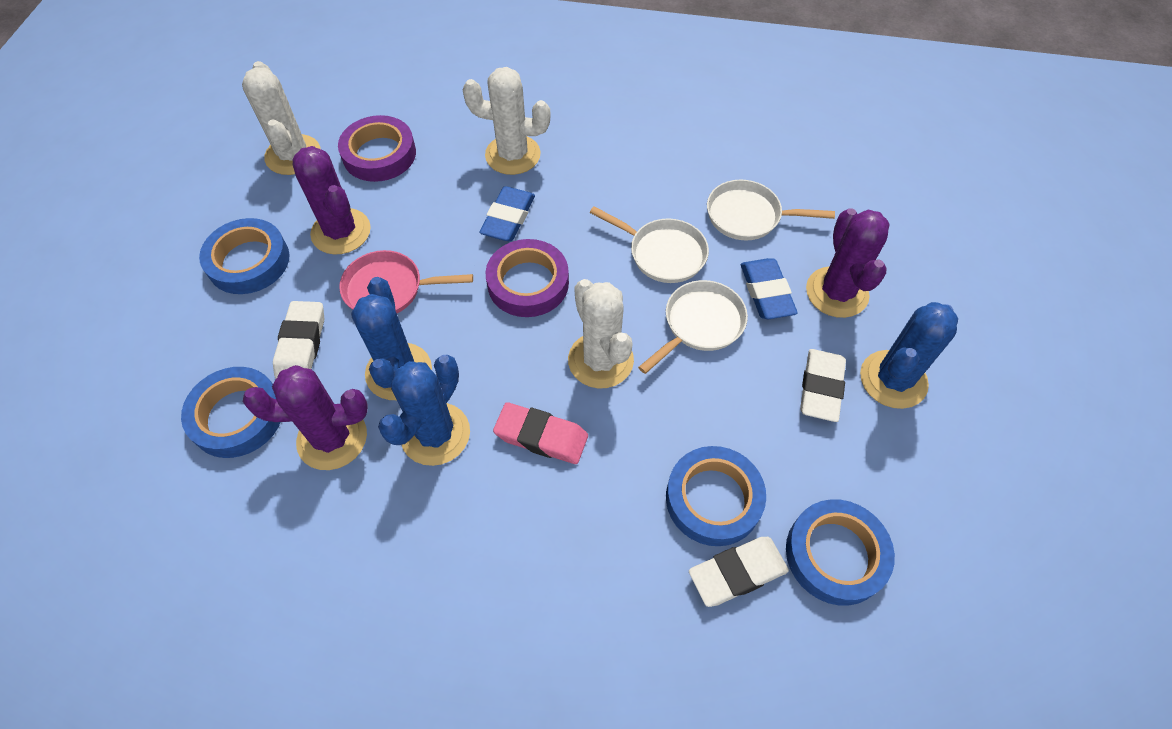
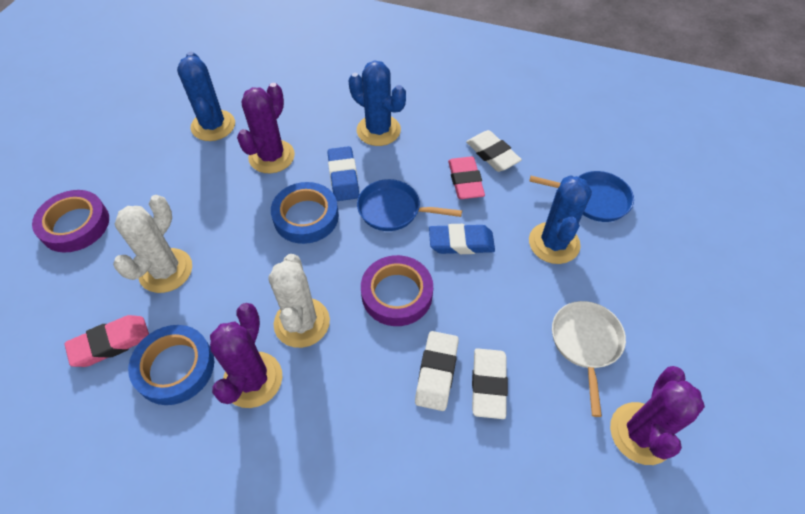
blue pan: 0 -> 2
blue tape: 4 -> 2
pink eraser: 1 -> 2
pink pan: 1 -> 0
white cactus: 3 -> 2
white pan: 3 -> 1

